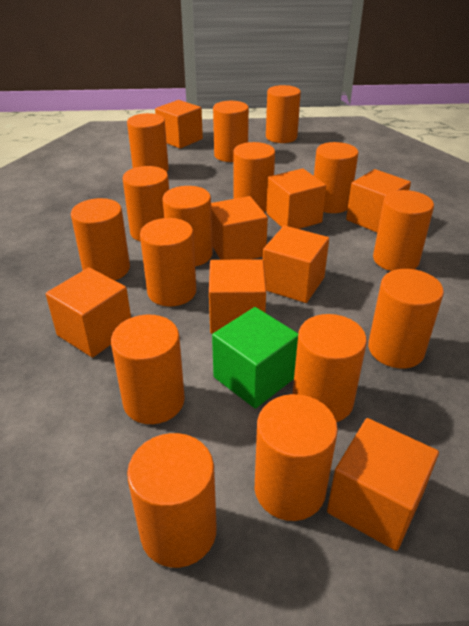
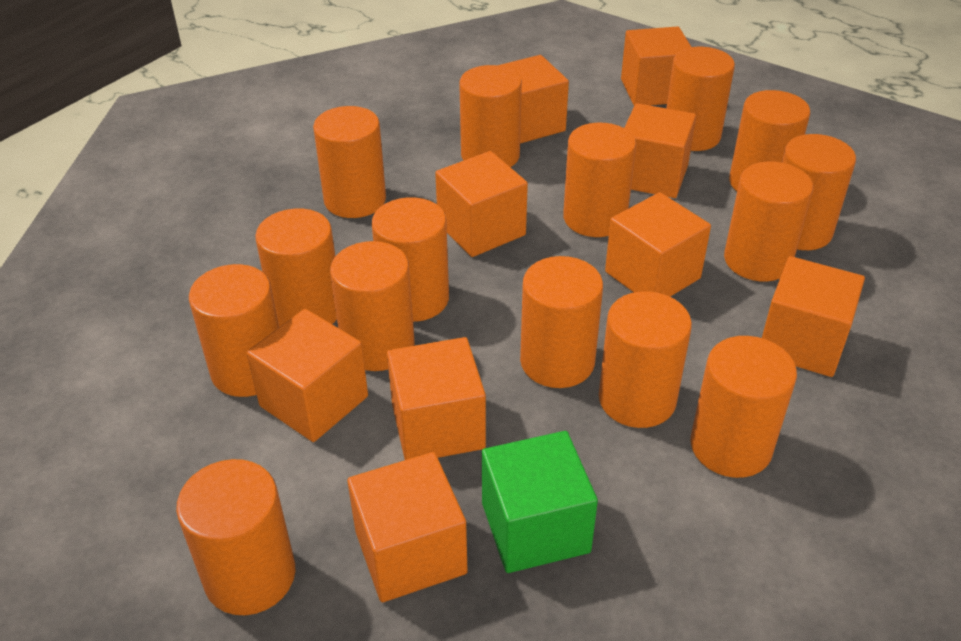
orange cube: 8 -> 9

